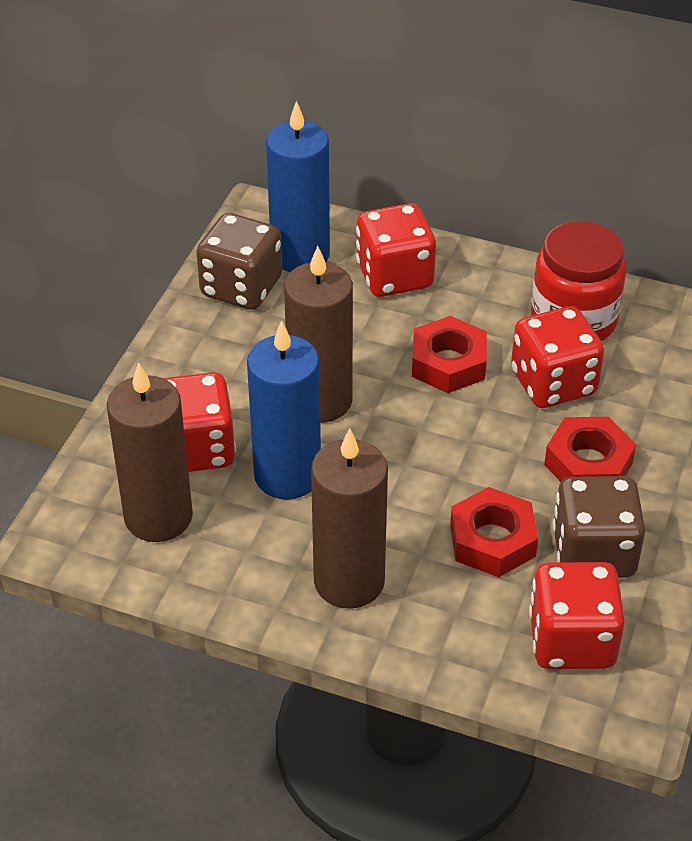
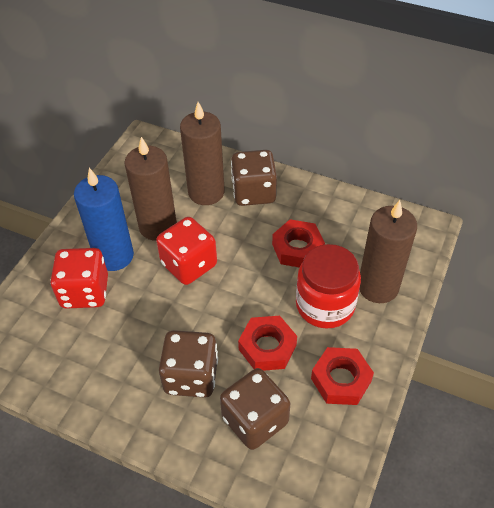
blue candle: 2 -> 1
brown dice: 2 -> 3
red dice: 4 -> 2

